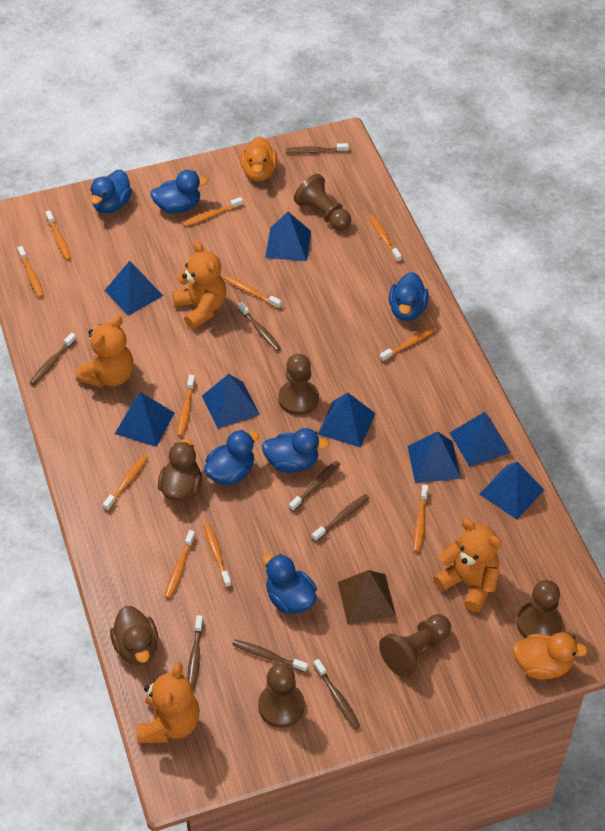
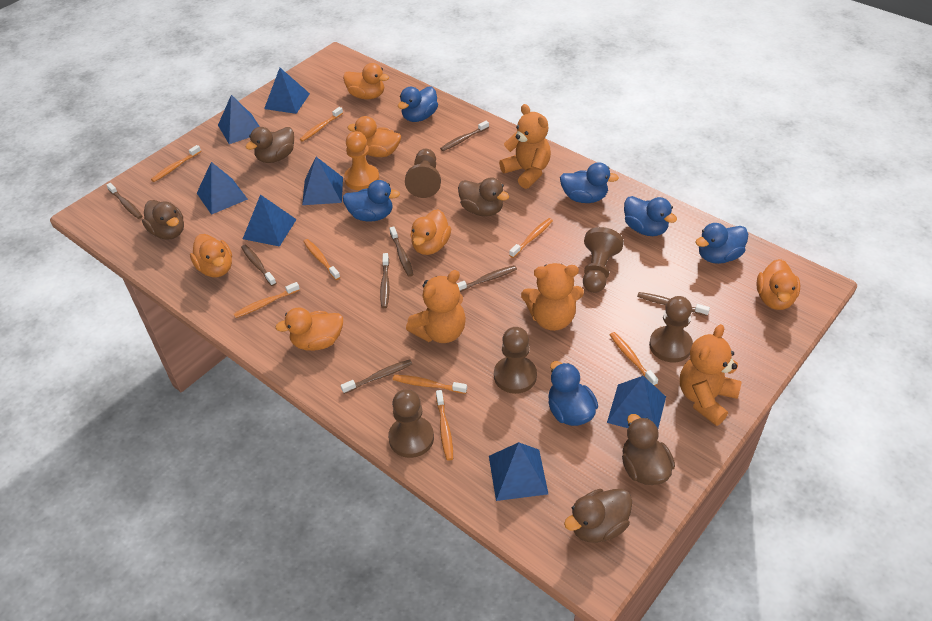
blue pyramid: 8 -> 7
brown duck: 2 -> 5
brown pyramid: 1 -> 0
orange duck: 2 -> 6
orange pawn: 0 -> 1
orange toothbrush: 11 -> 8

